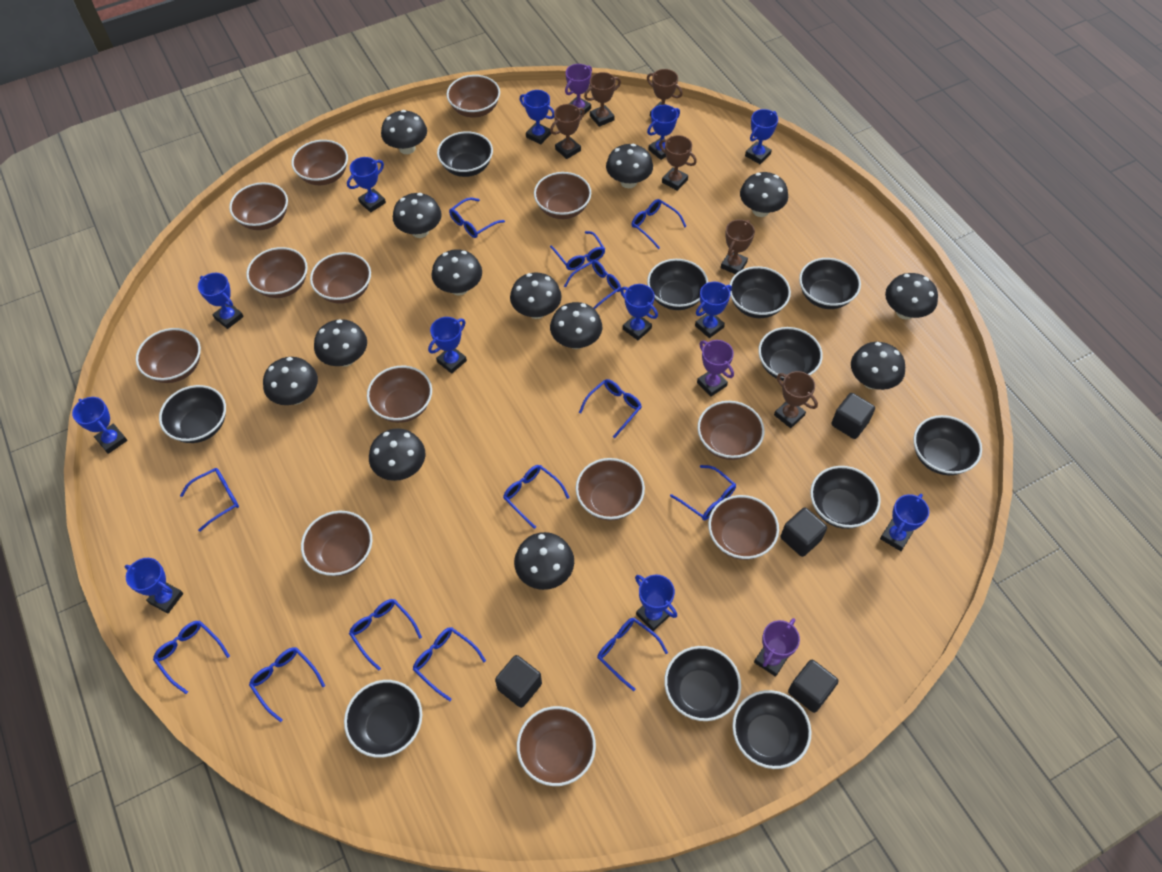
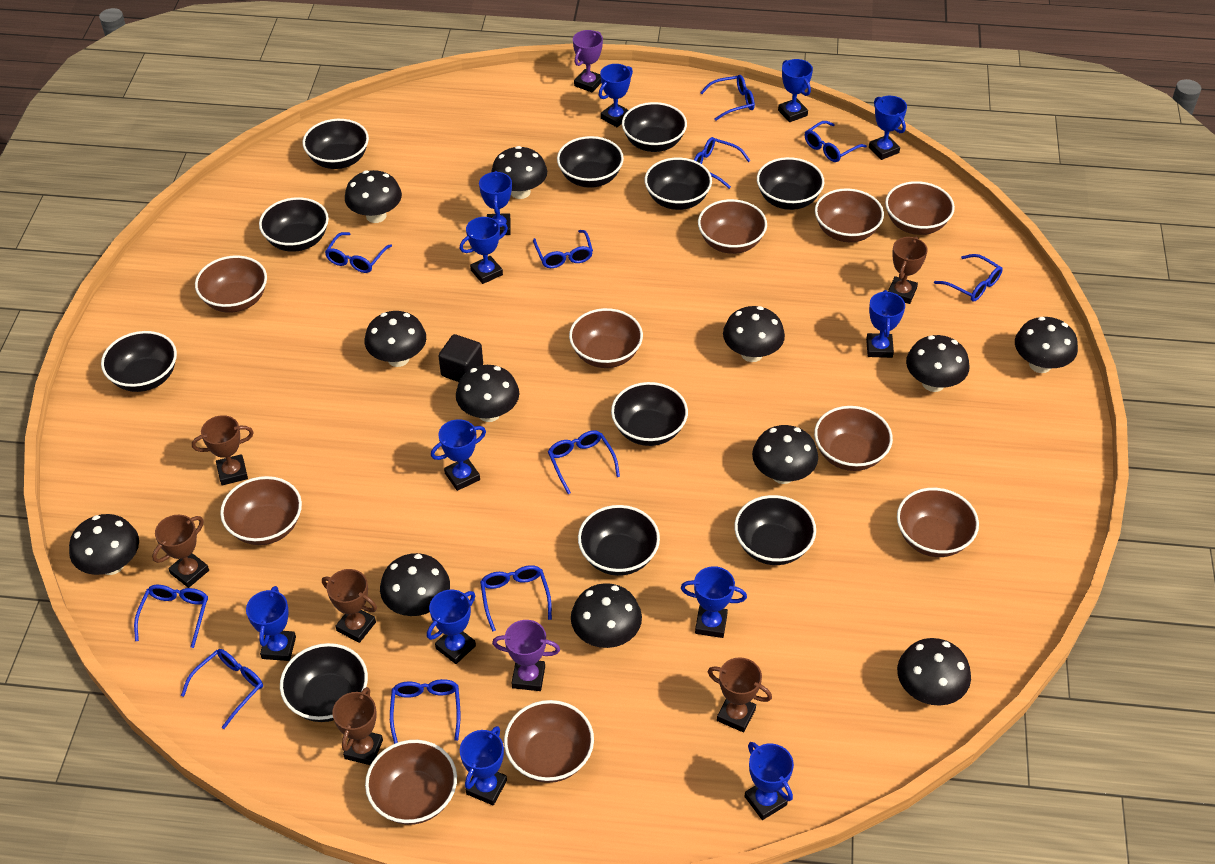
black cube: 4 -> 1
black mushroom: 13 -> 12
blue glasses: 13 -> 11
brown bowl: 13 -> 10
purple trophy: 3 -> 2

